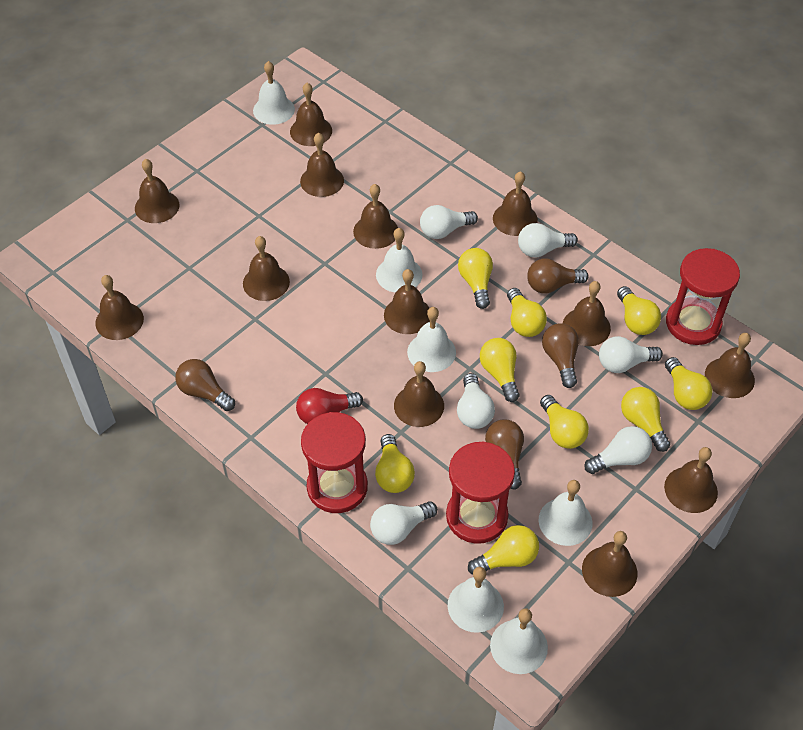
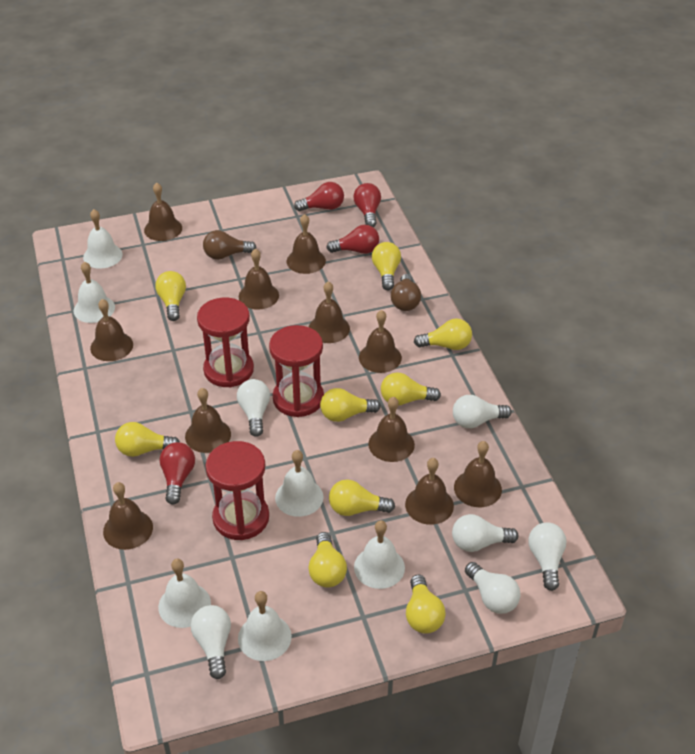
brown bell: 13 -> 11
brown light bulb: 4 -> 2
red light bulb: 1 -> 4

